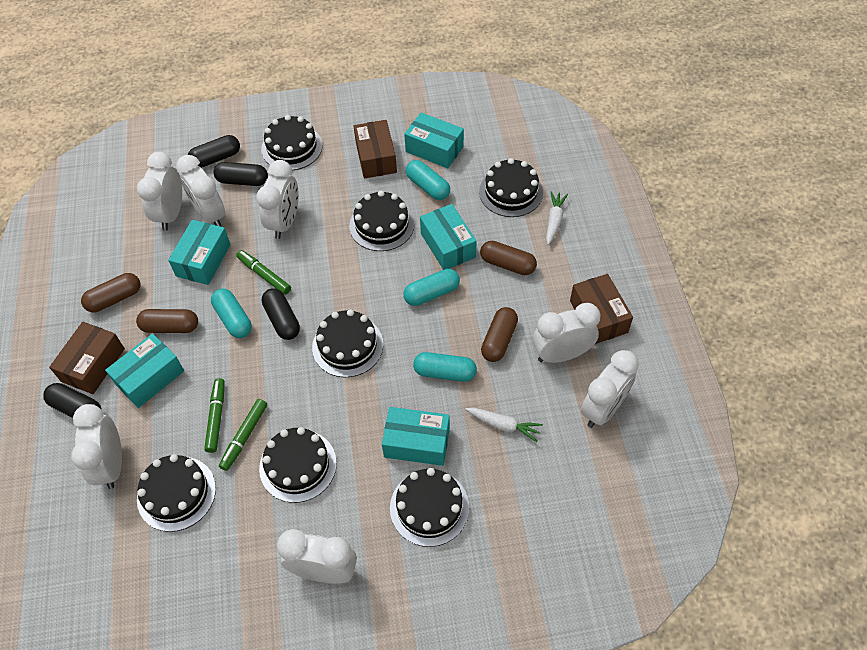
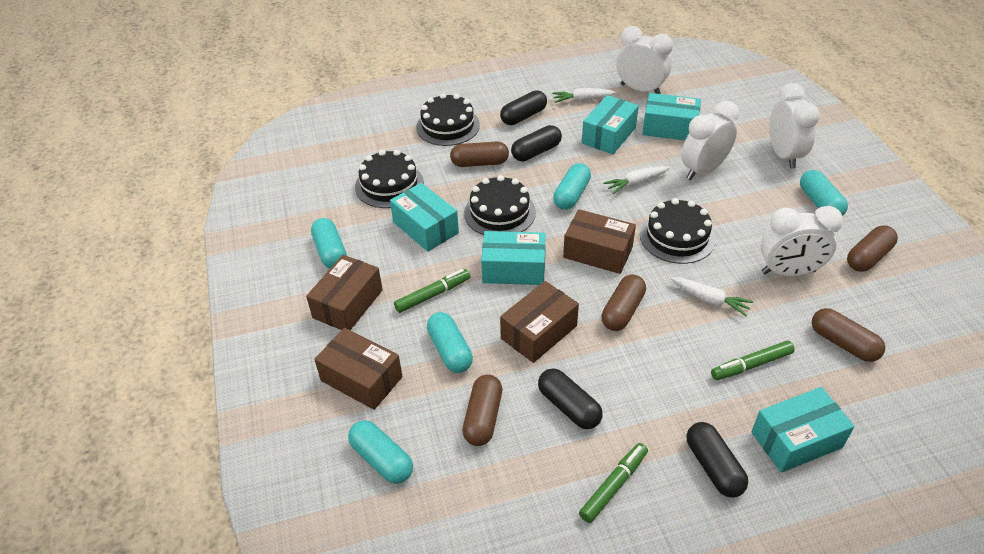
black cake: 7 -> 4
brown box: 3 -> 4
brown capsule: 4 -> 5
turquoise capsule: 4 -> 5
white carrot: 2 -> 3
white clock: 7 -> 4

